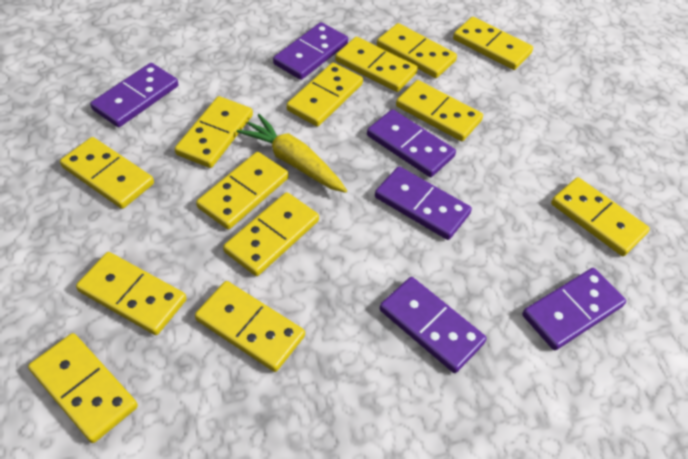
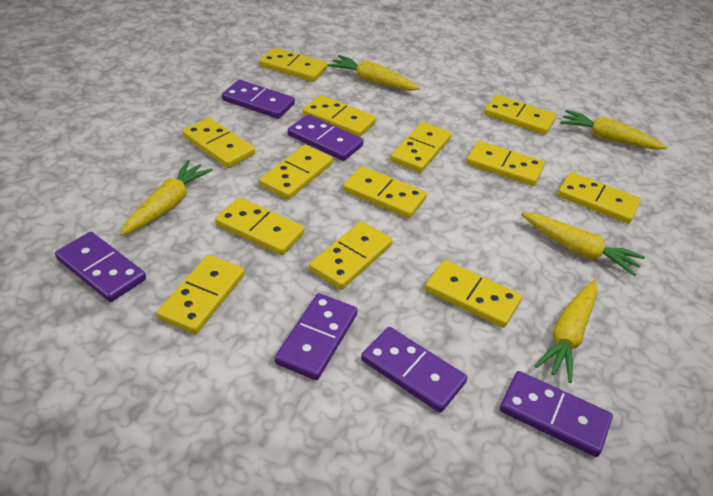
yellow carrot: 1 -> 5

